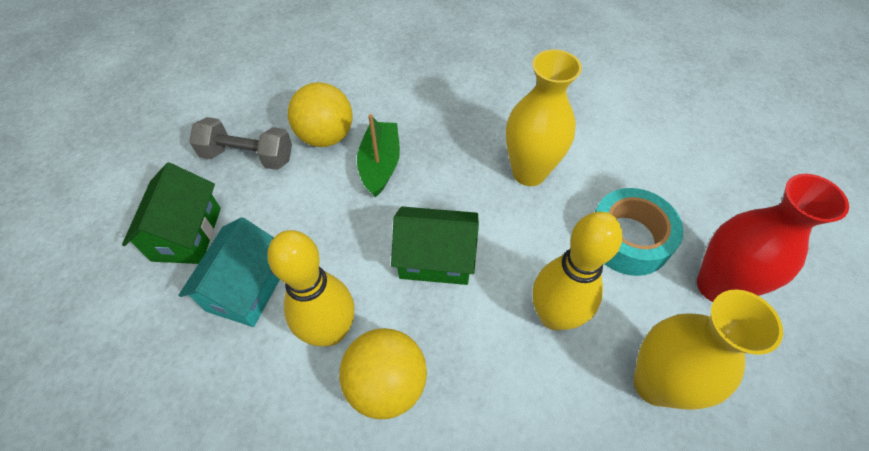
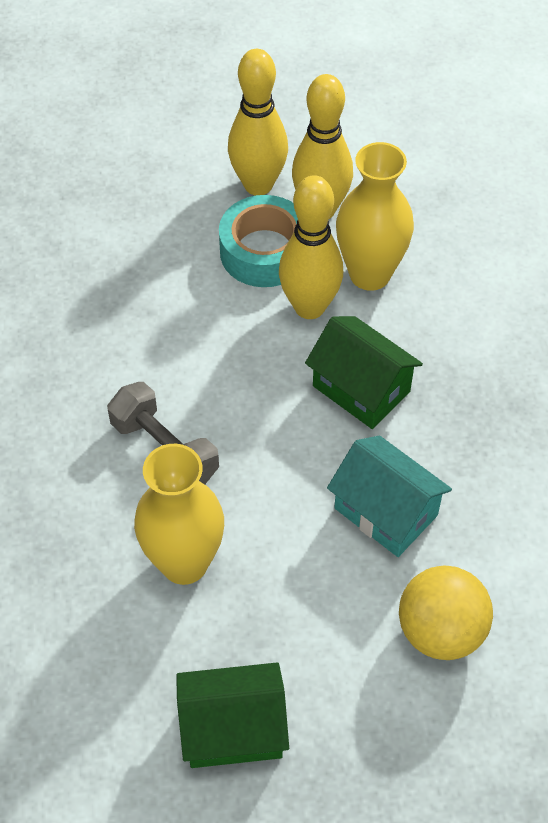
green boat: 1 -> 0
red vase: 1 -> 0
yellow ball: 2 -> 1
yellow bowling pin: 2 -> 3

